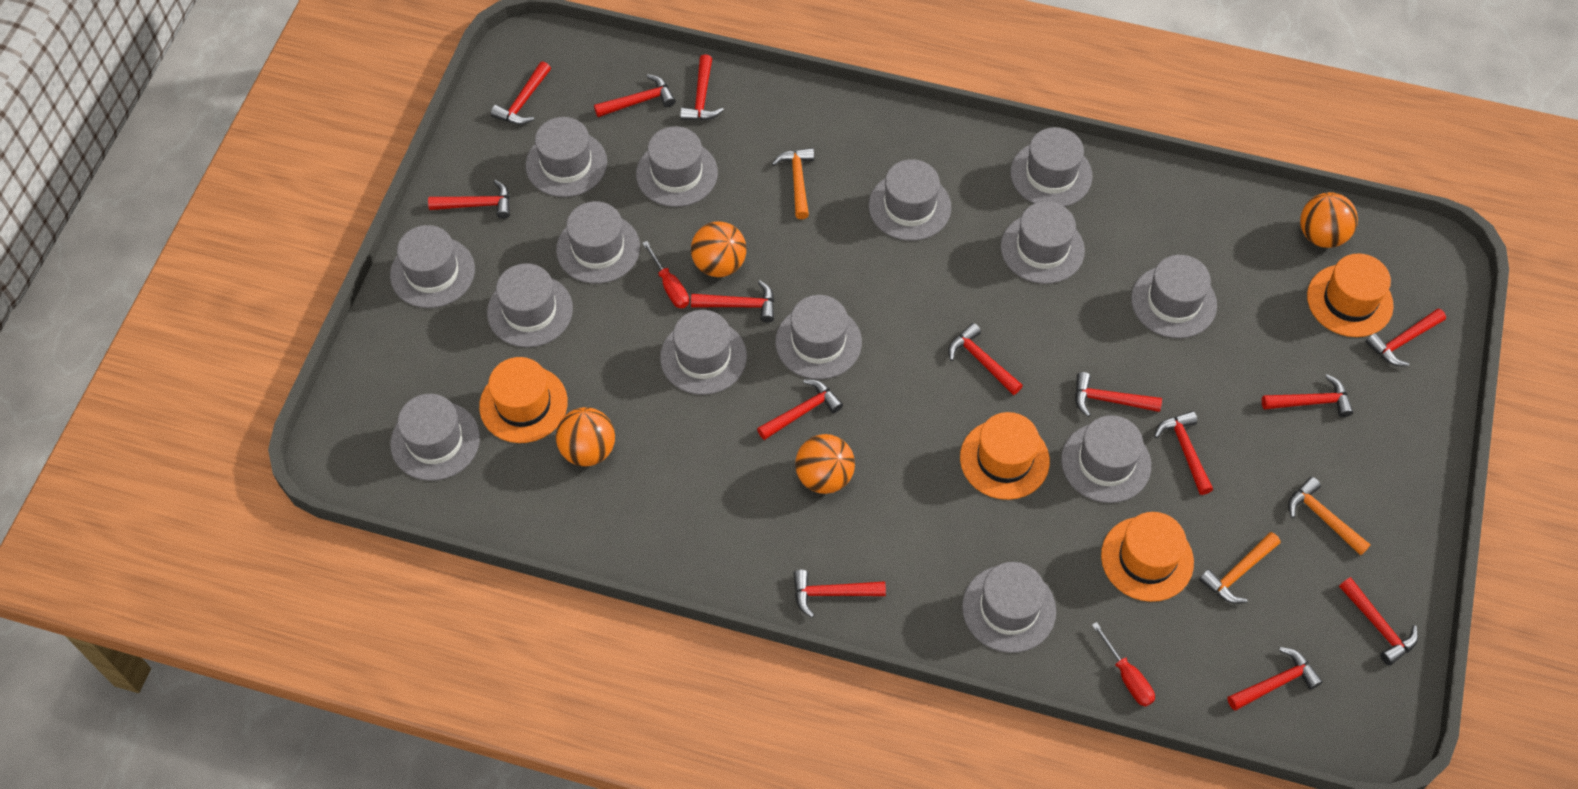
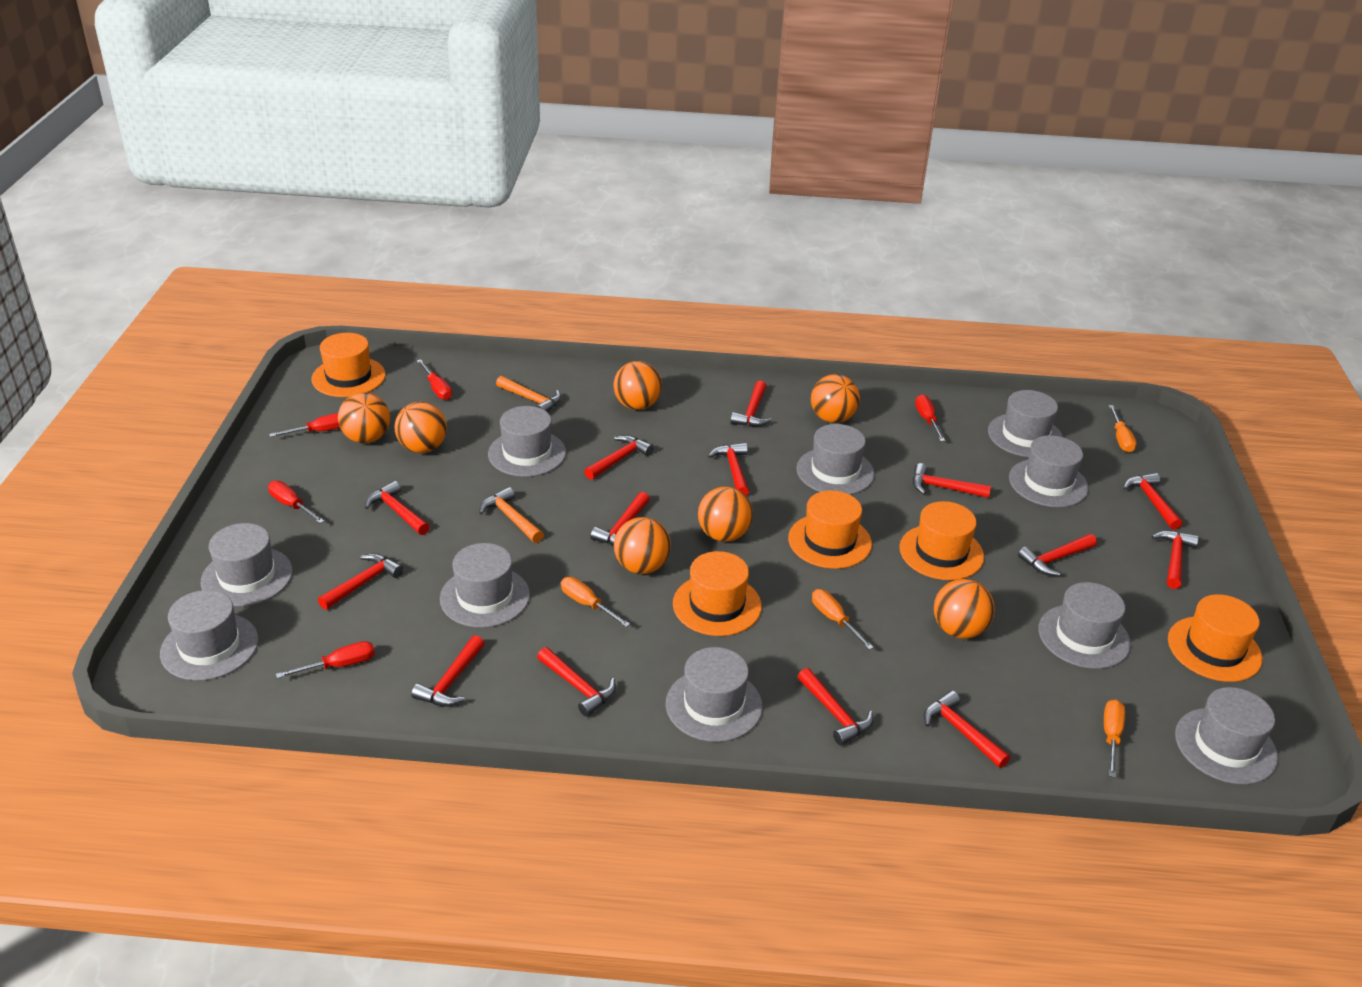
grey hat: 14 -> 10
orange ball: 4 -> 7
orange hammer: 3 -> 2
orange hat: 4 -> 5
orange screwdriver: 0 -> 4
red screwdriver: 2 -> 5

